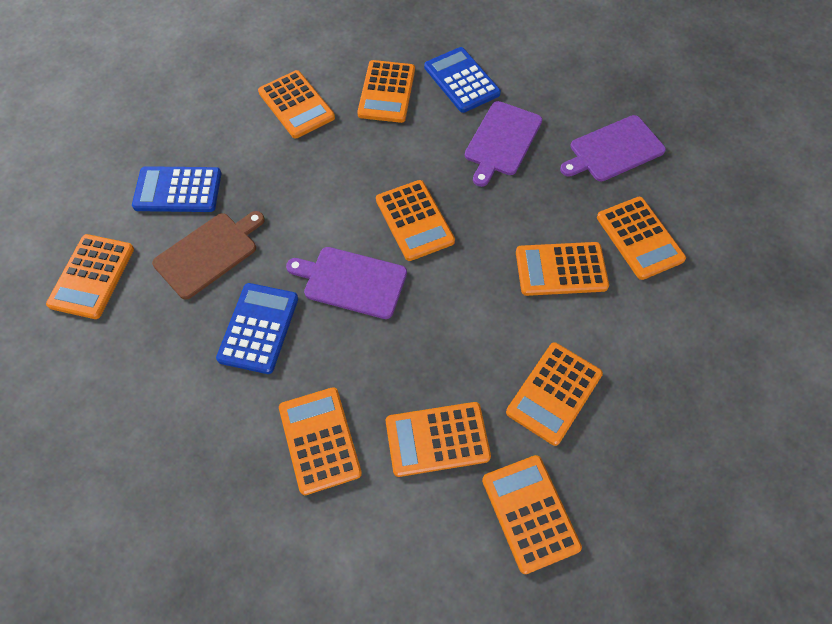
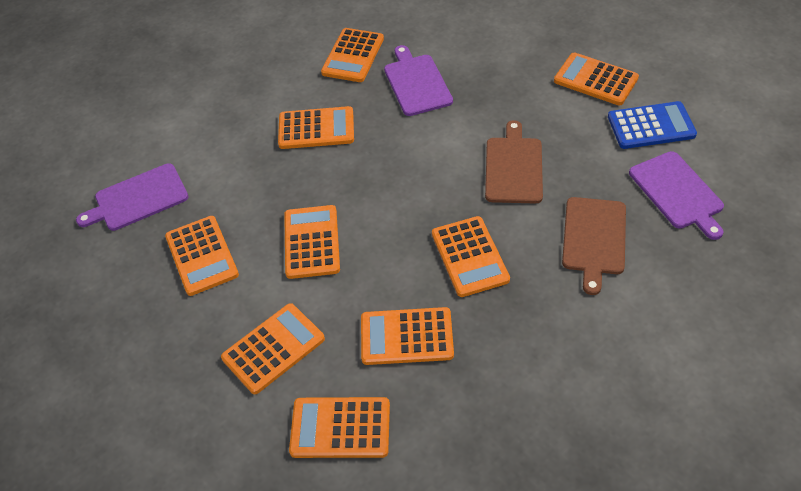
blue calculator: 3 -> 1
brown cutting board: 1 -> 2
orange calculator: 10 -> 9

